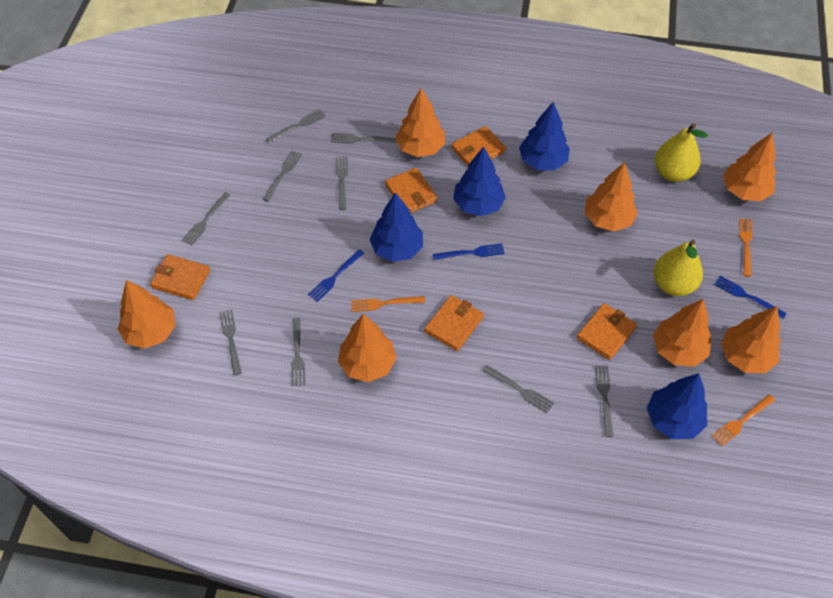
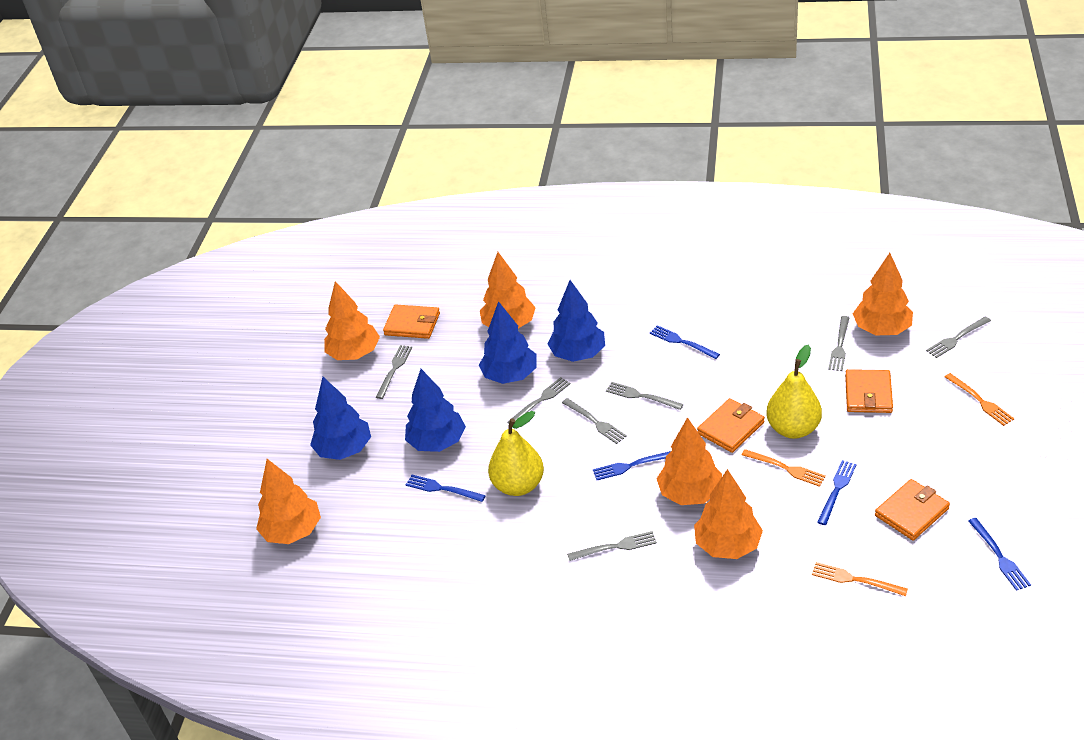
blue fork: 3 -> 5
grey fork: 9 -> 7
orange tree: 7 -> 6
orange wallet: 5 -> 4

